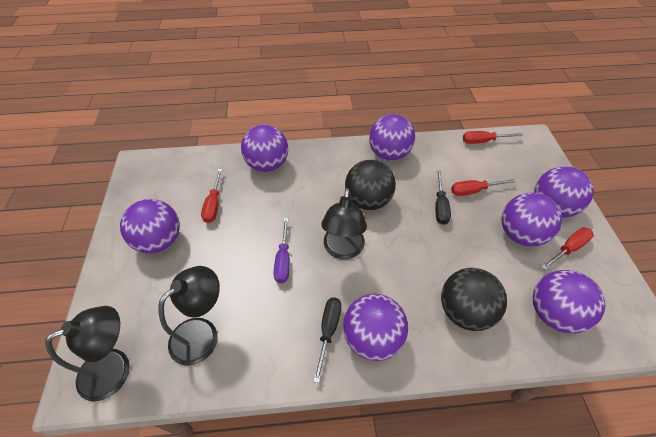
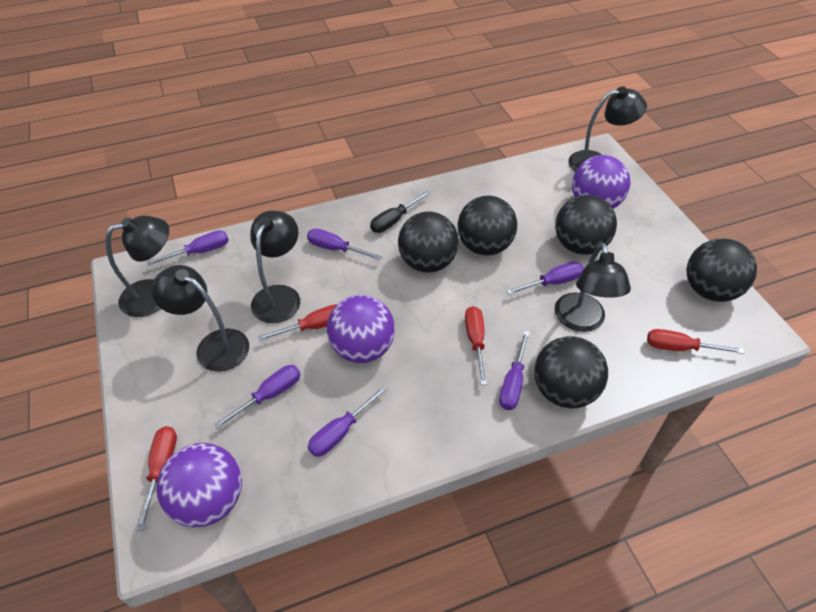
black ball: 2 -> 5
black lamp: 3 -> 5
black screwdriver: 2 -> 1
purple ball: 7 -> 3
purple screwdriver: 1 -> 6

